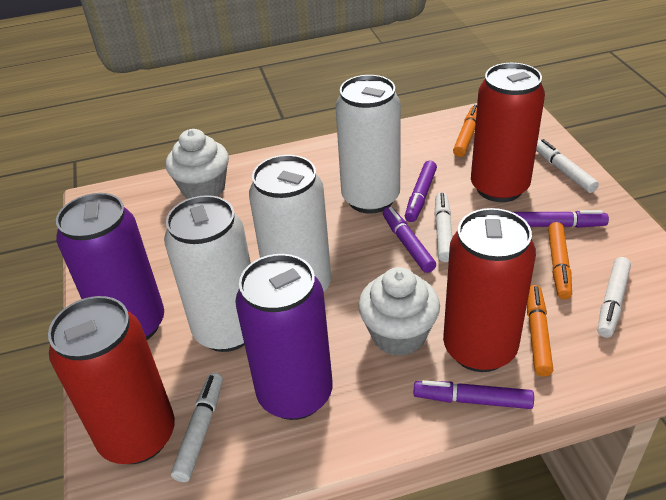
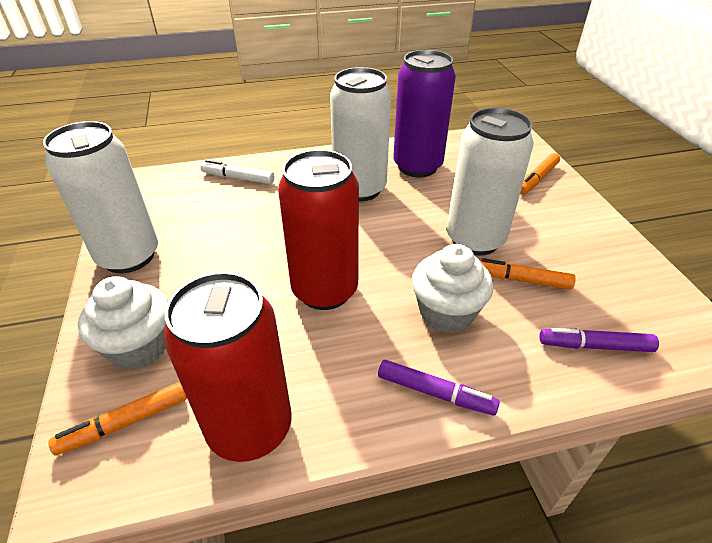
purple can: 2 -> 1
purple marker: 4 -> 2
red can: 3 -> 2
white marker: 4 -> 1

